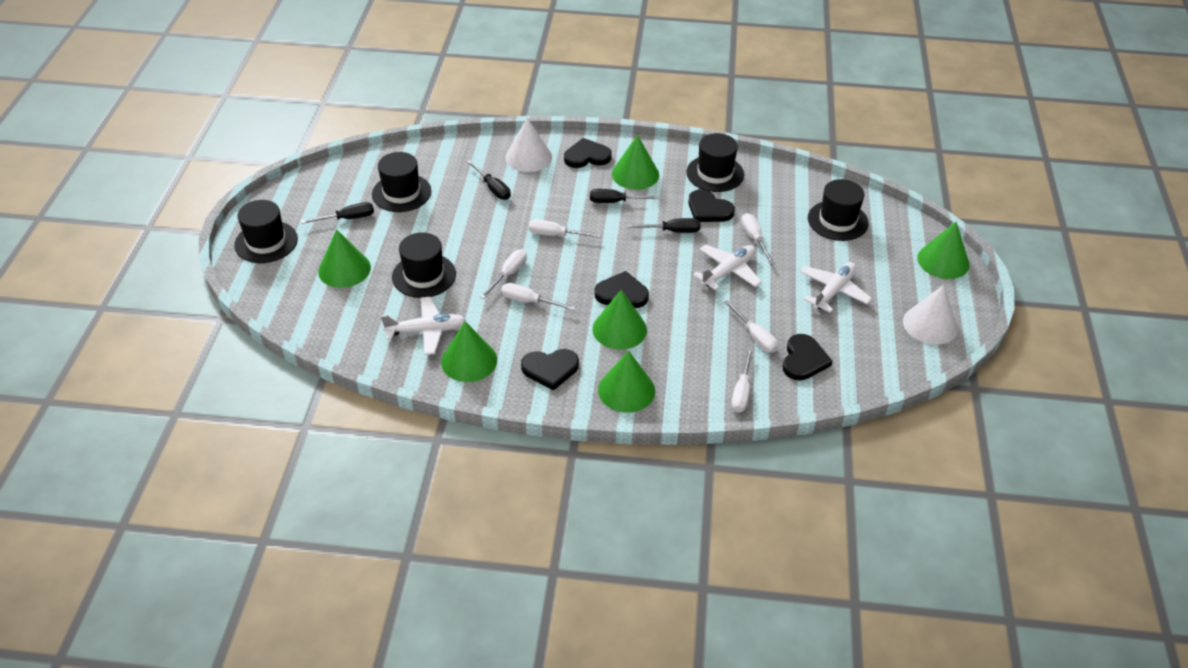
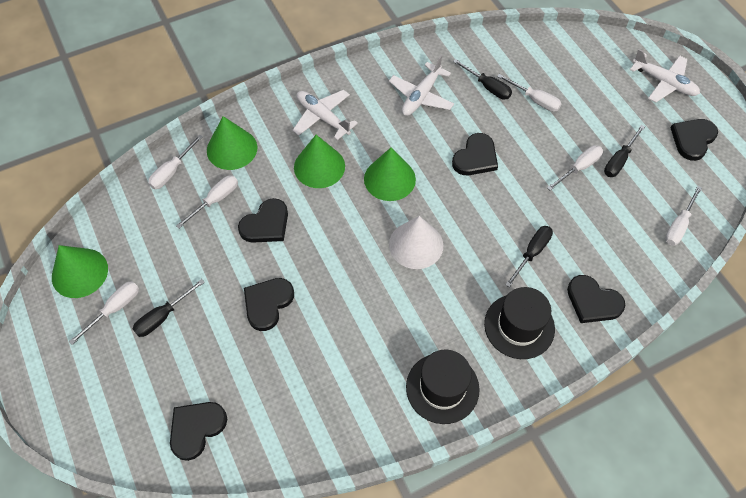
black hat: 5 -> 2
black heart: 5 -> 6
green cone: 6 -> 4
white cone: 2 -> 1

